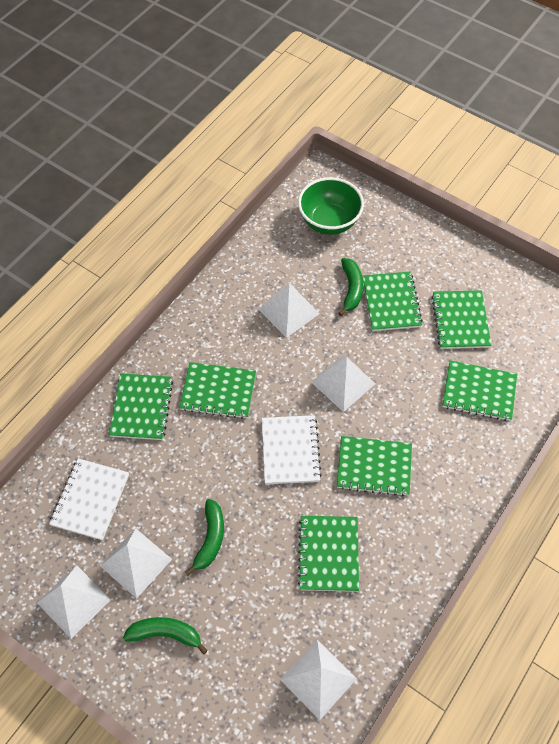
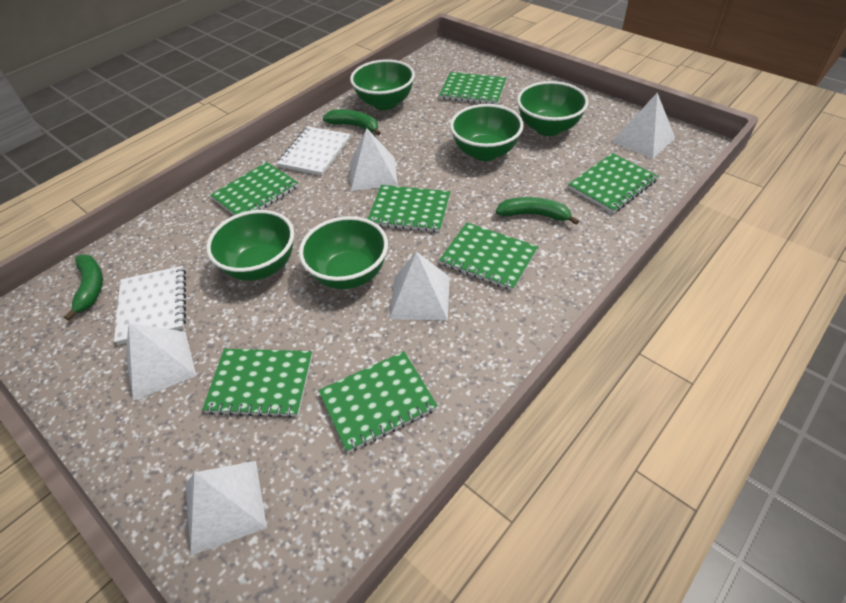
green bowl: 1 -> 5

